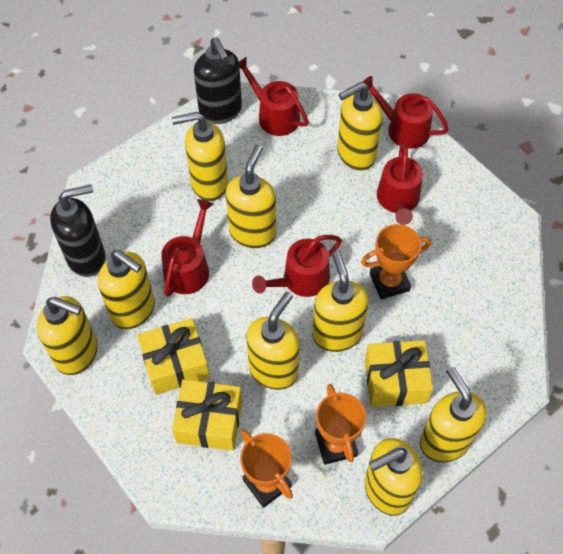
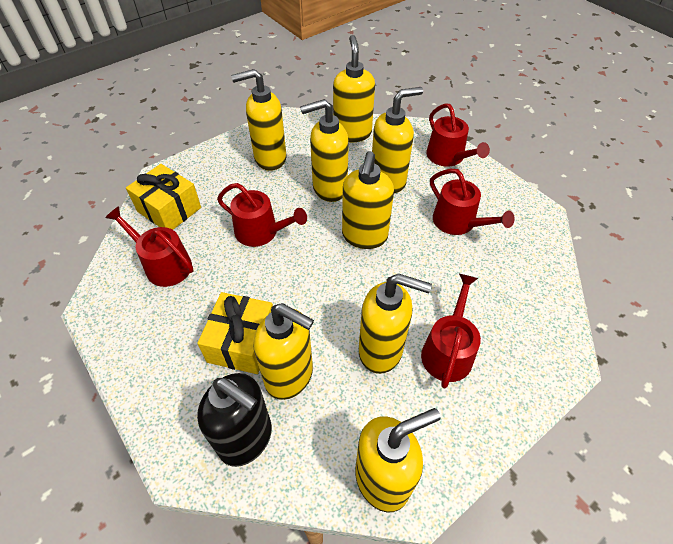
black soap dispenser: 2 -> 1
orange trophy: 3 -> 0
yellow gift: 3 -> 2
yellow soap dispenser: 9 -> 8

